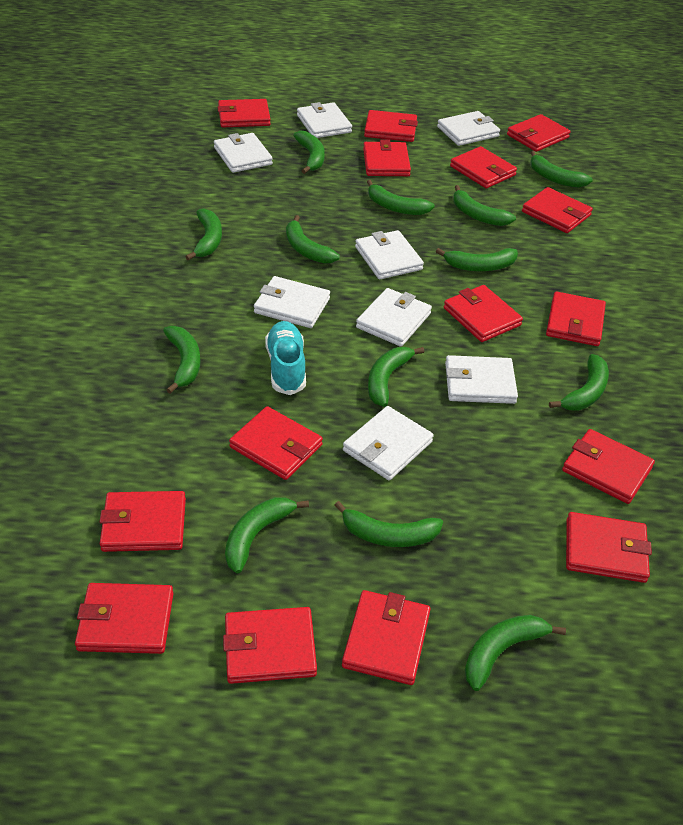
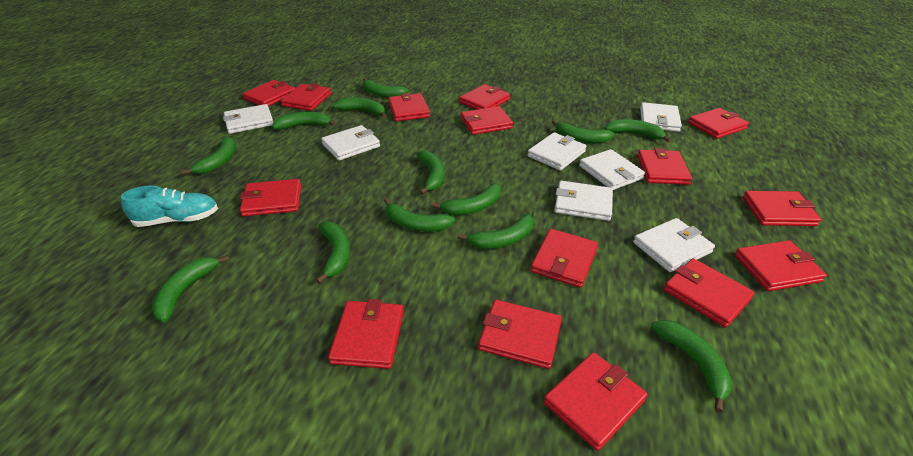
white wallet: 8 -> 7

